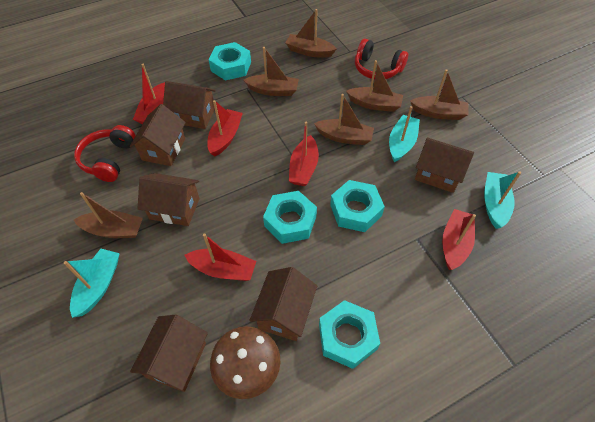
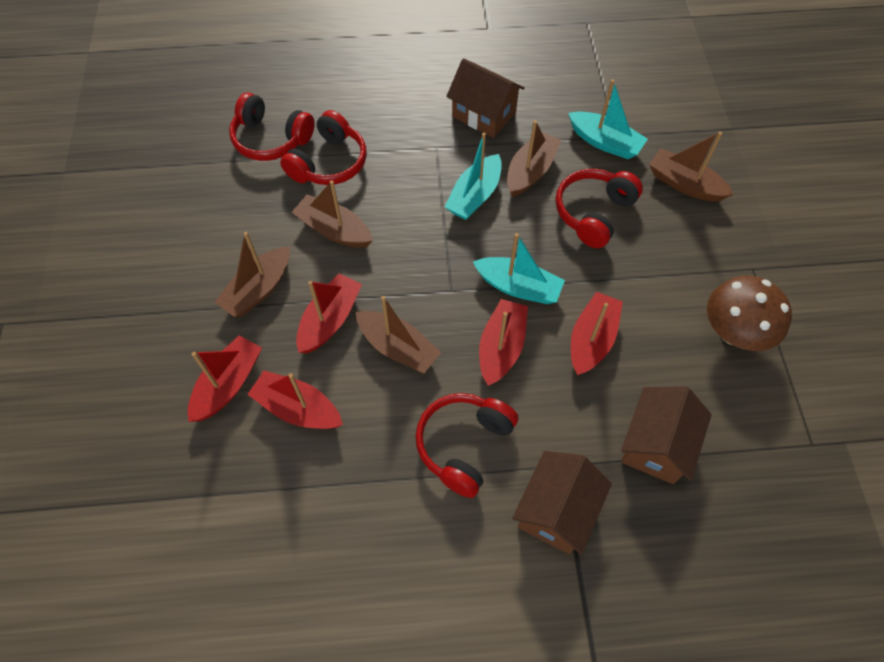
brown boat: 6 -> 5
brown house: 6 -> 3
red headphones: 2 -> 4
turquoise nut: 4 -> 0

